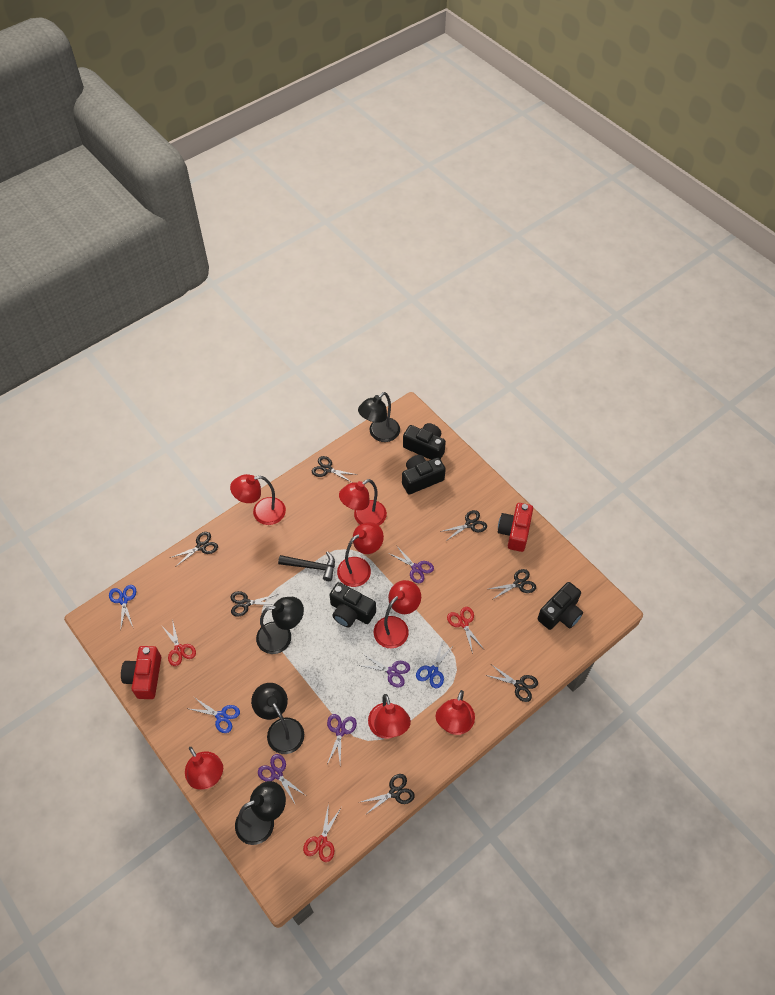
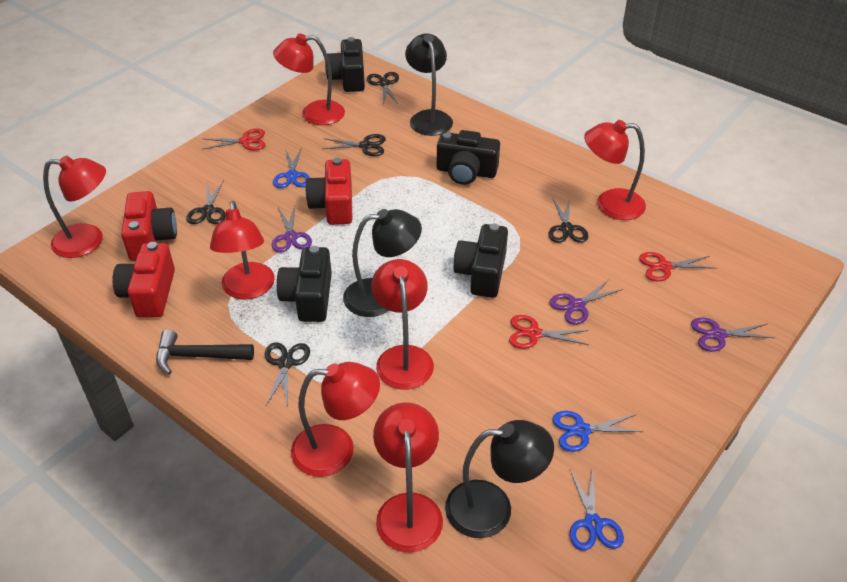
black lamp: 4 -> 3
black scissors: 7 -> 5
purple scissors: 4 -> 3
red camera: 2 -> 3

